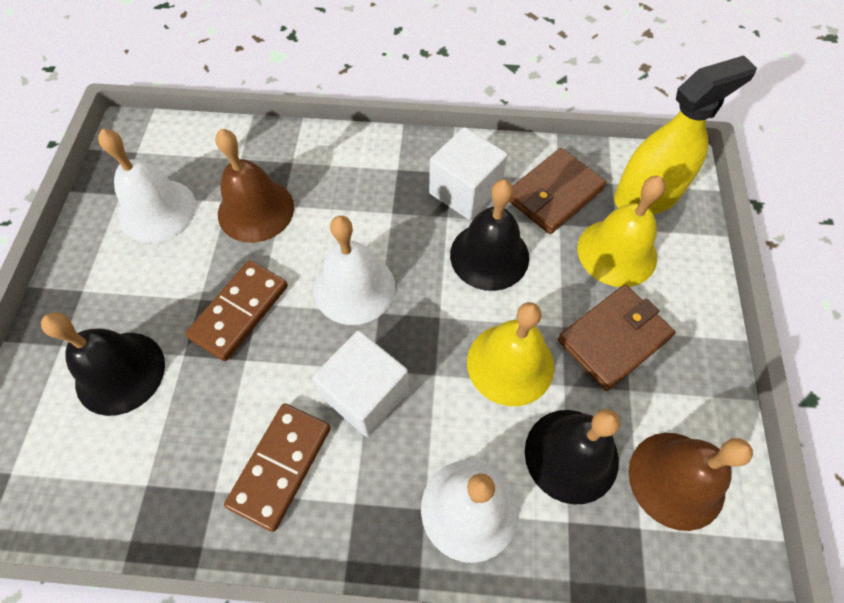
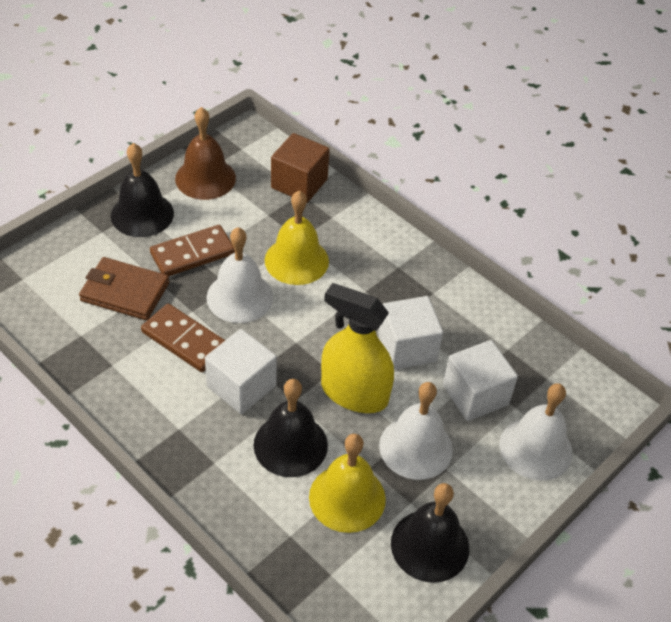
brown bell: 2 -> 1
brown cube: 0 -> 1
brown wallet: 2 -> 1
white cube: 2 -> 3

